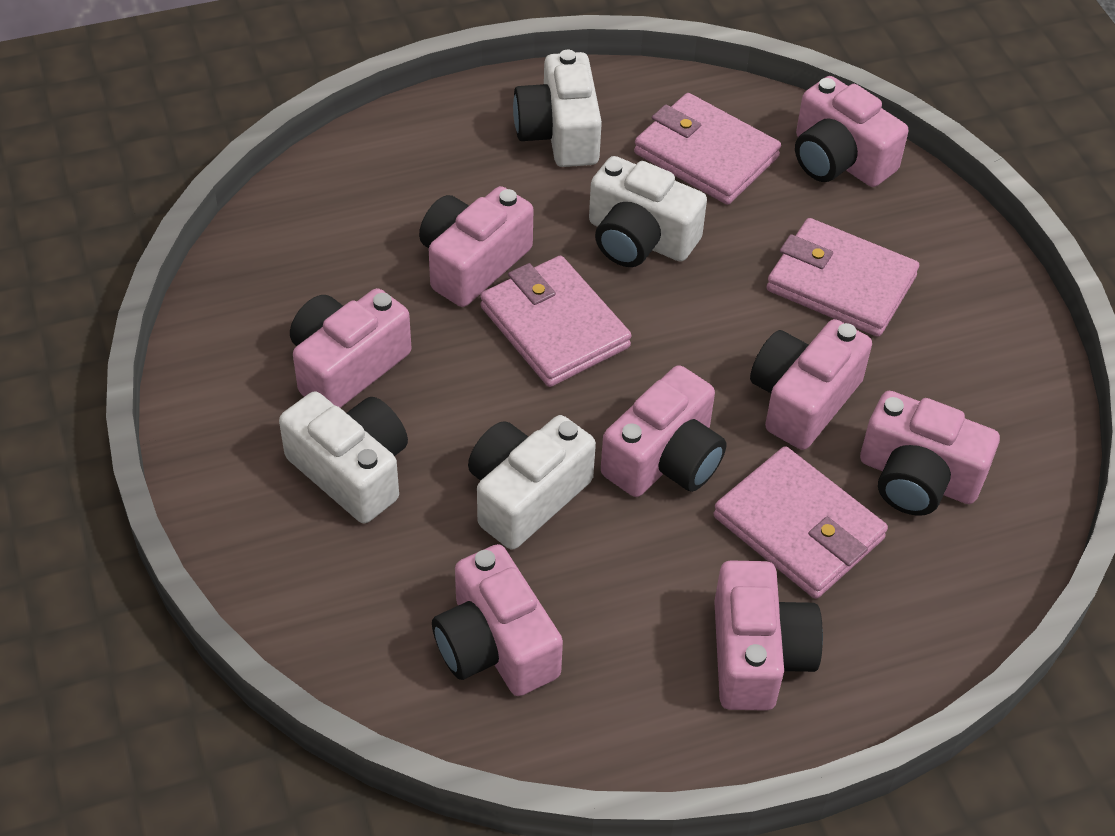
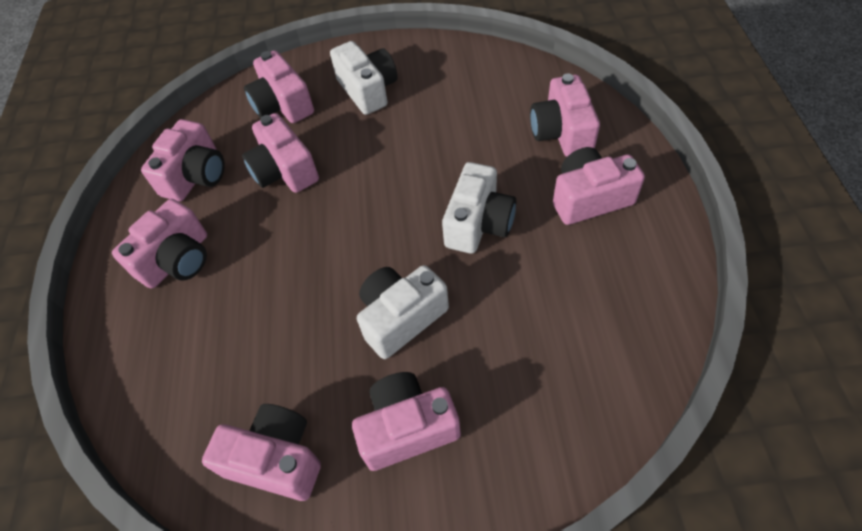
pink wallet: 4 -> 0
white camera: 4 -> 3

